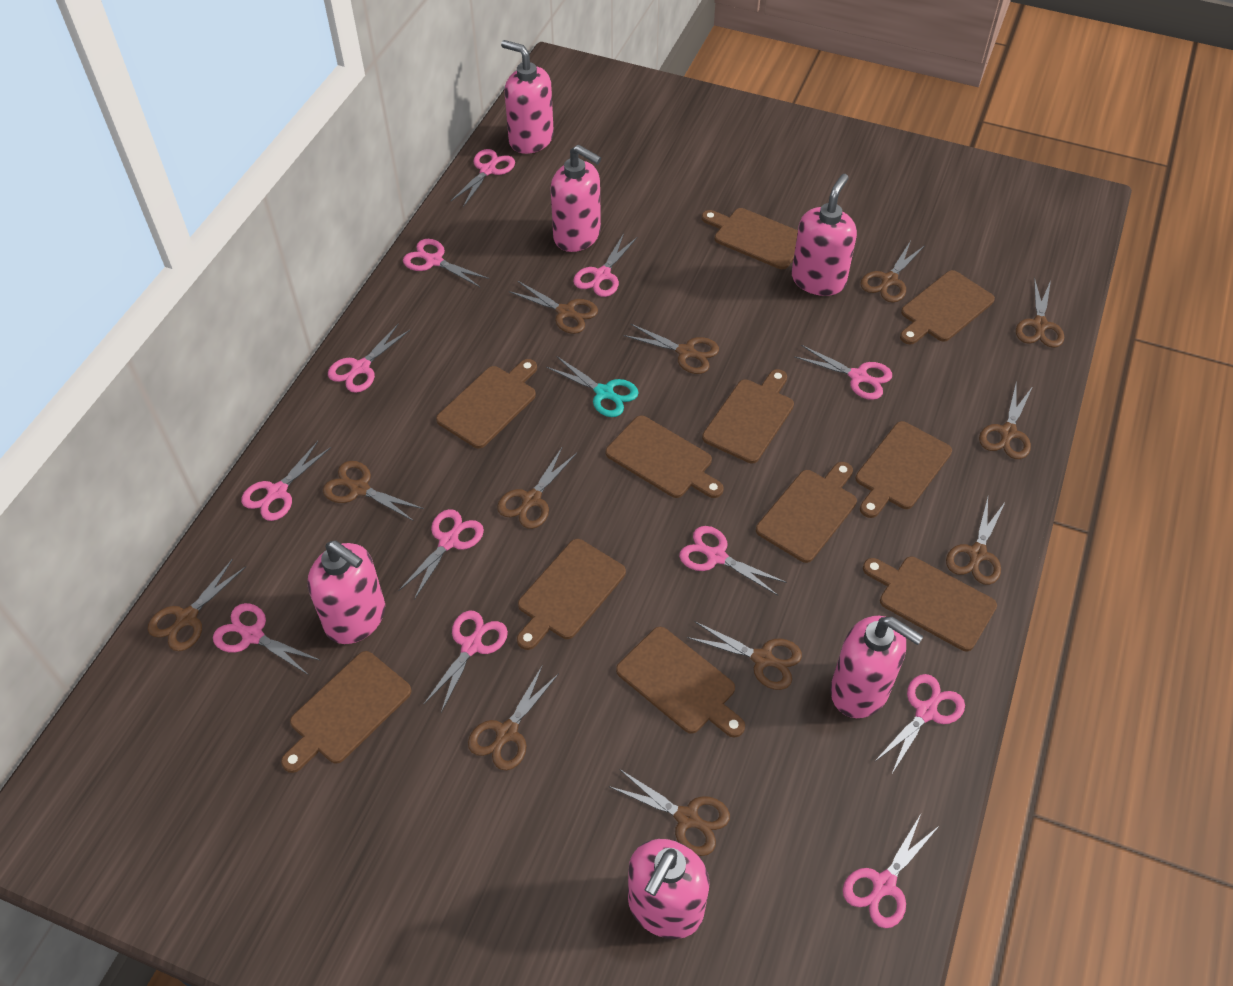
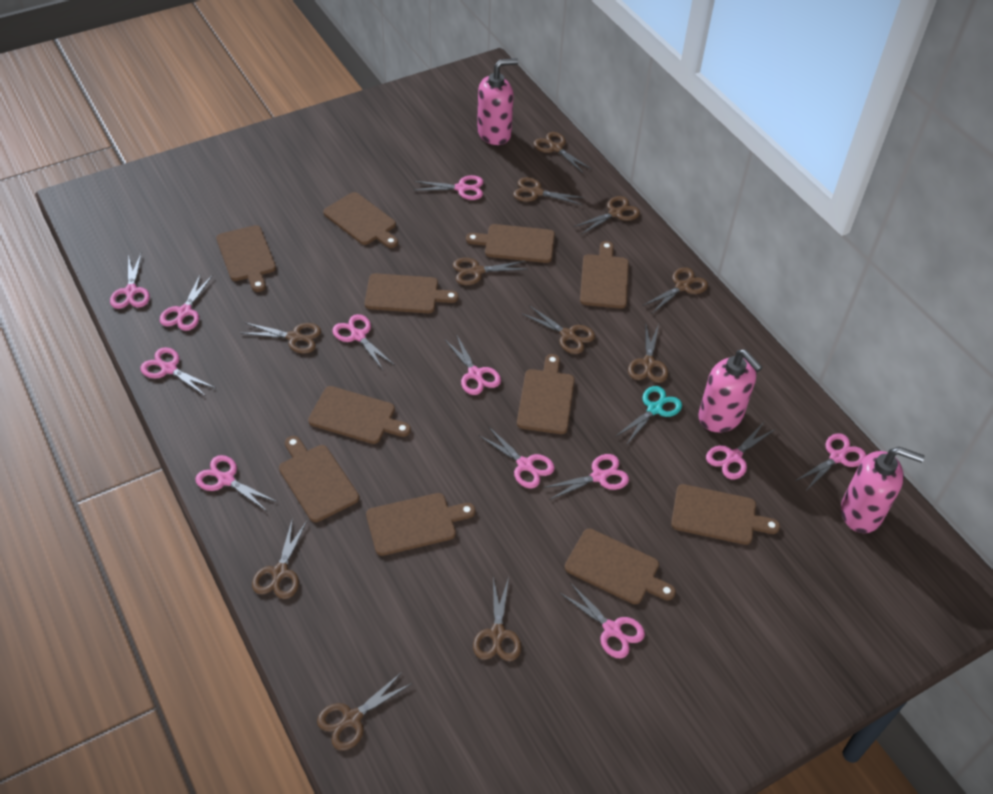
brown scissors: 12 -> 11
pink soap dispenser: 6 -> 3

